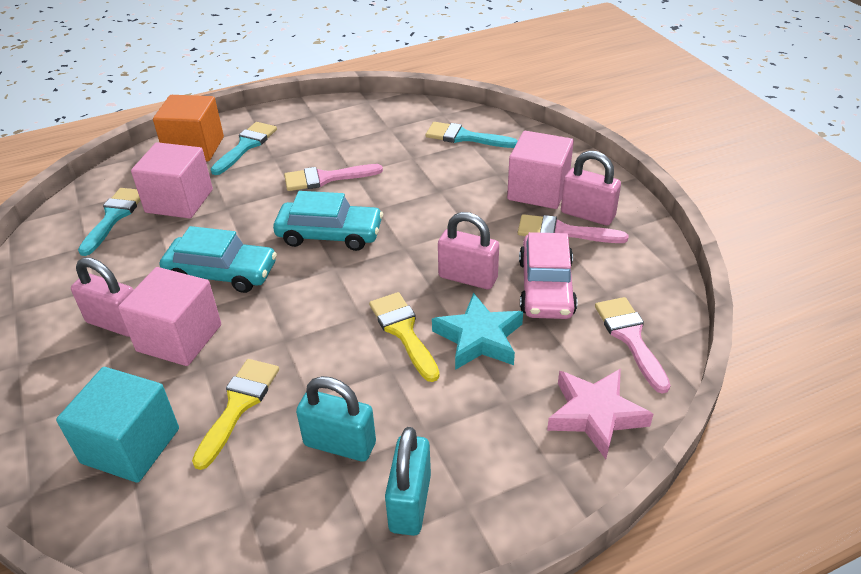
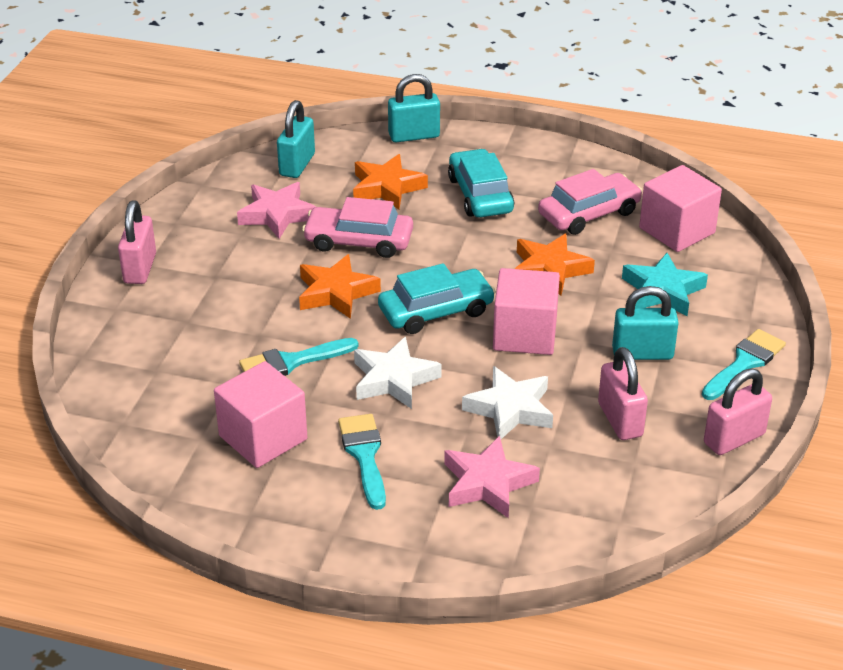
orange cube: 1 -> 0
orange star: 0 -> 3
pink brush: 3 -> 0
pink car: 1 -> 2
pink star: 1 -> 2
turquoise cube: 1 -> 0
turquoise padlock: 2 -> 3
white star: 0 -> 2
yellow brush: 2 -> 0

